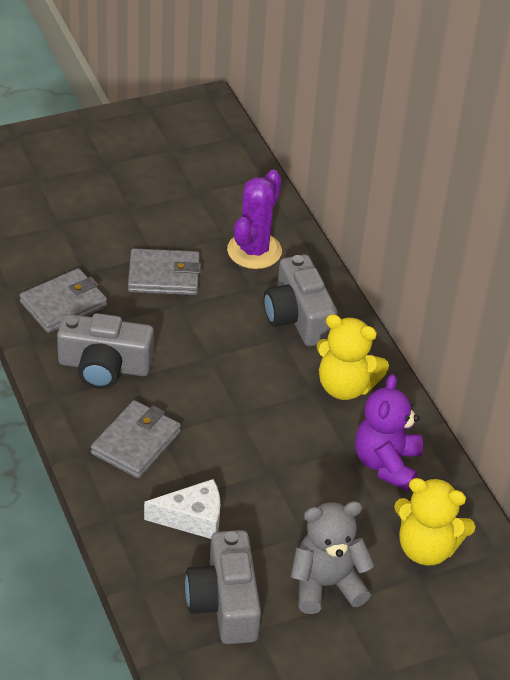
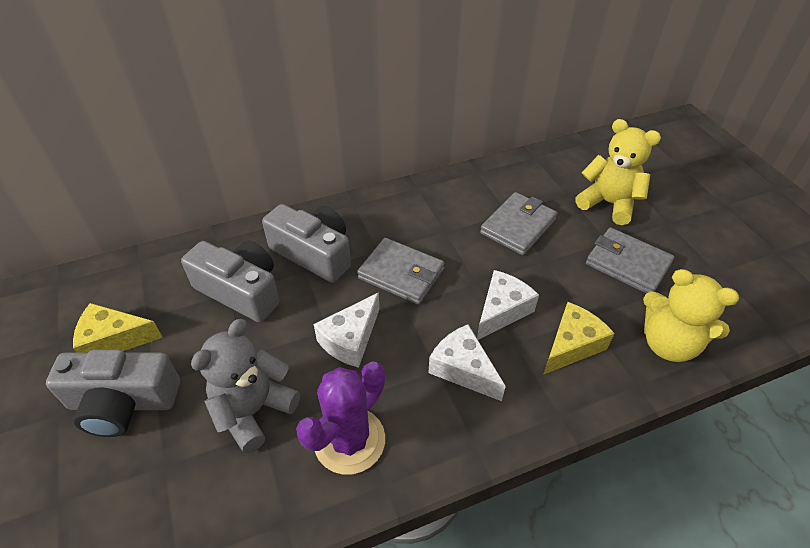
purple teddy bear: 1 -> 0
white cheese: 1 -> 3
yellow cheese: 0 -> 2

